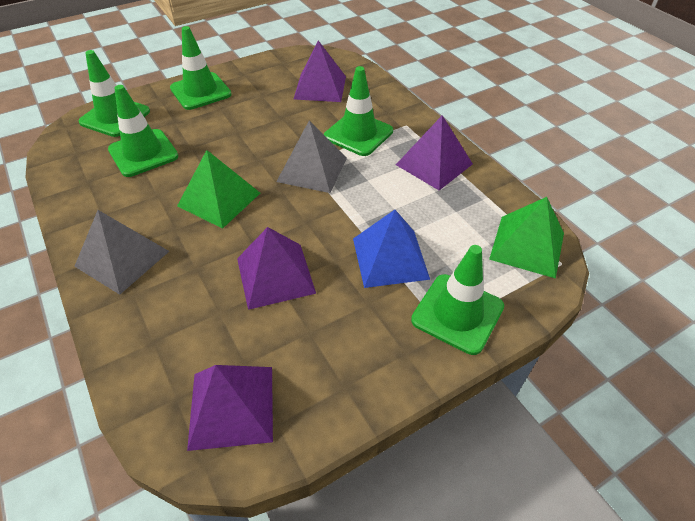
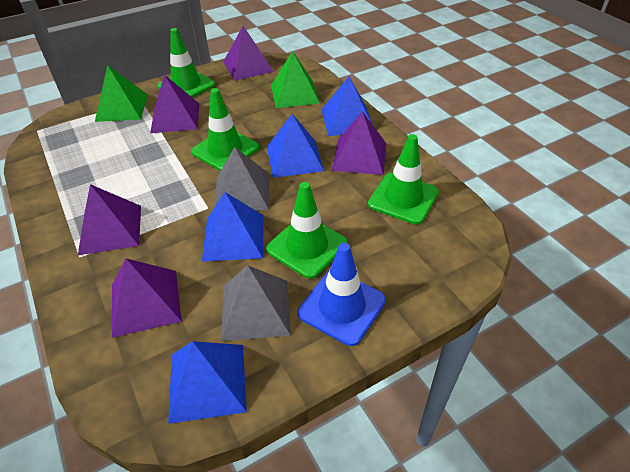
blue pyramid: 1 -> 4
blue traffic cone: 0 -> 1
green traffic cone: 5 -> 4
purple pyramid: 4 -> 5

